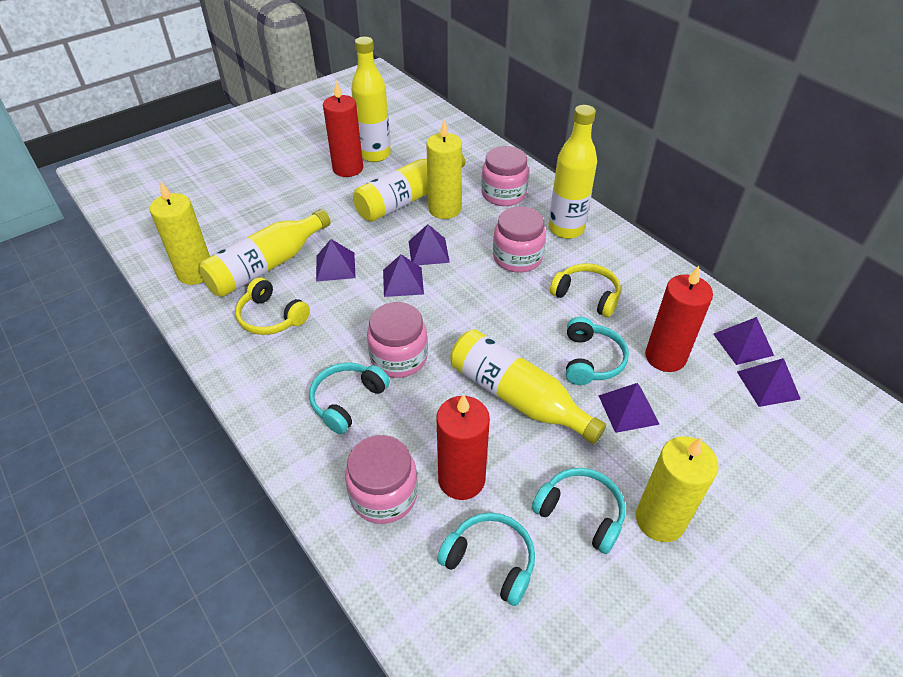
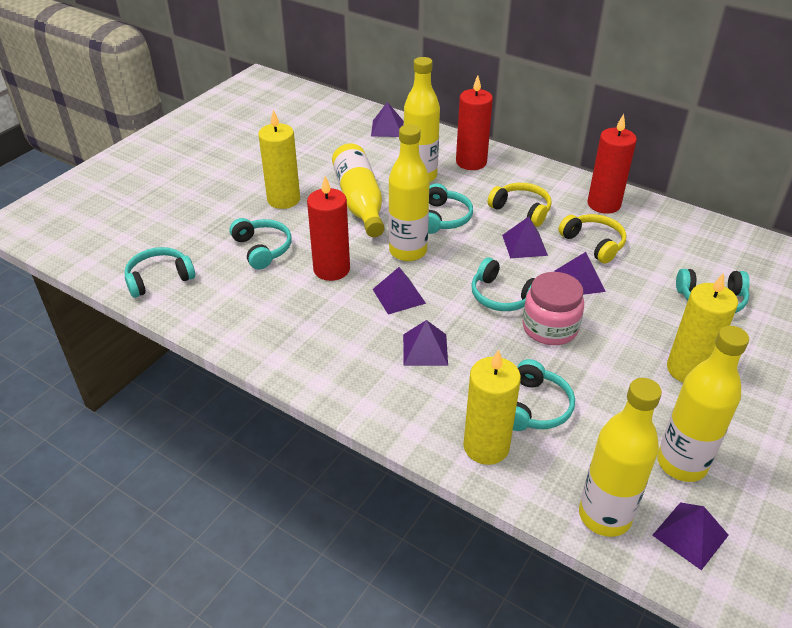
pink jar: 4 -> 1
turquoise headphones: 4 -> 6

